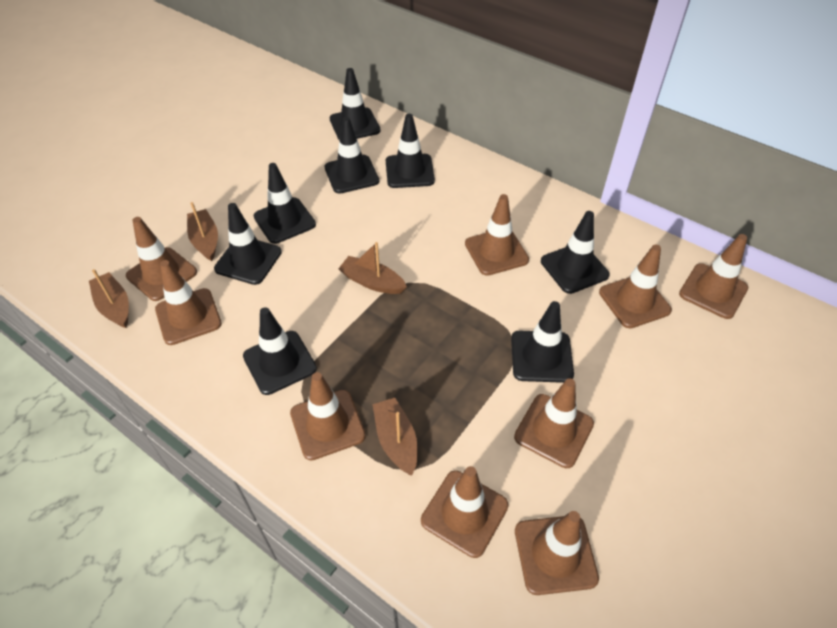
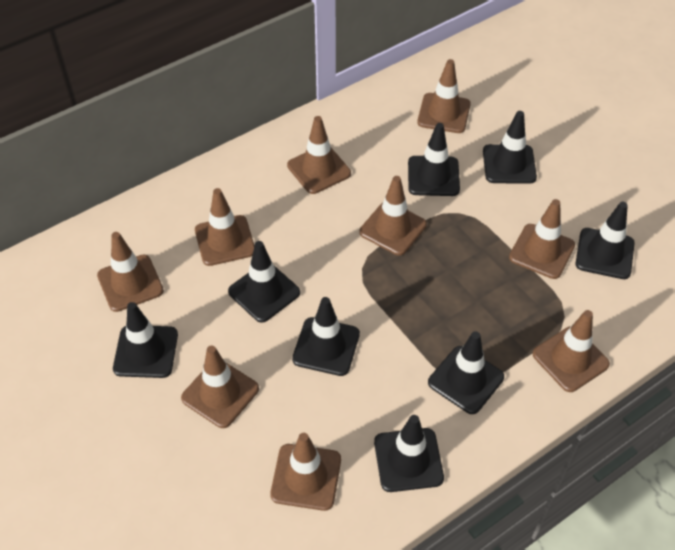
brown boat: 4 -> 0

